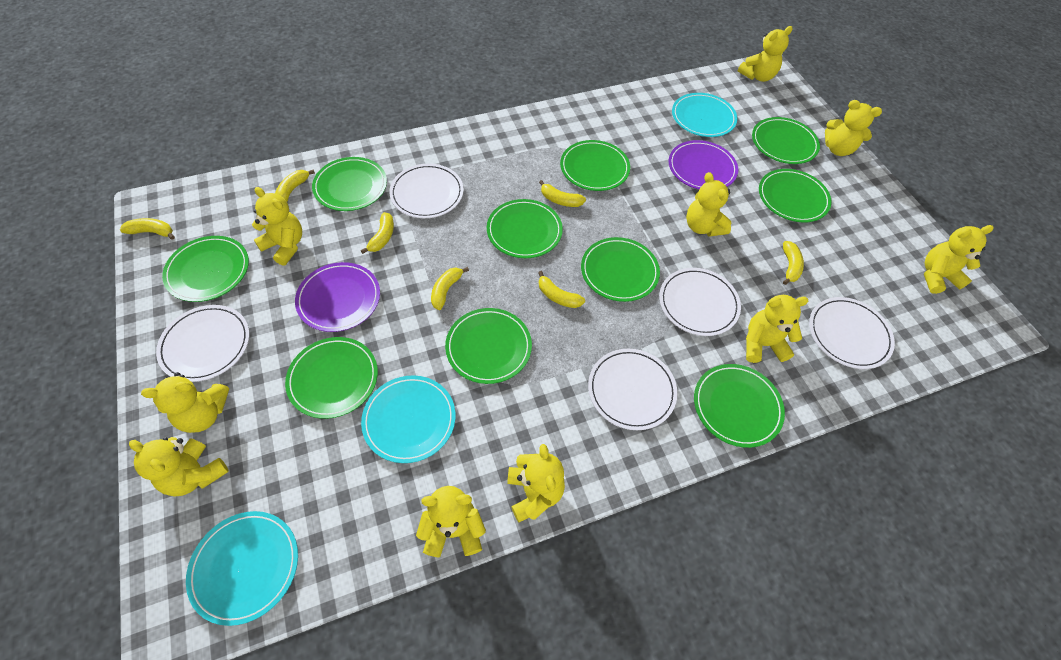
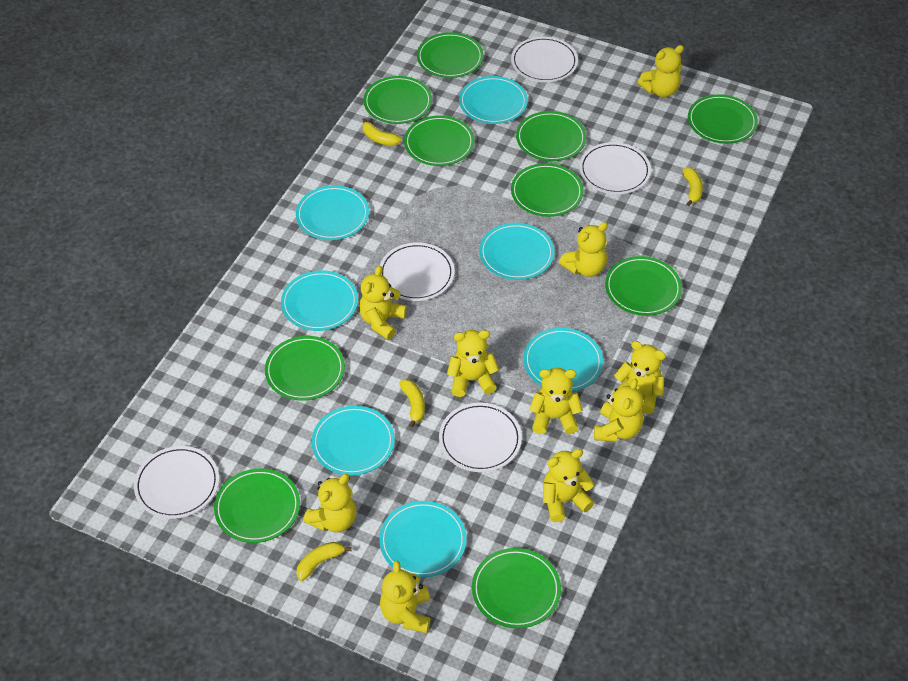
purple plate: 2 -> 0
turquoise plate: 3 -> 7
yellow banana: 7 -> 4

